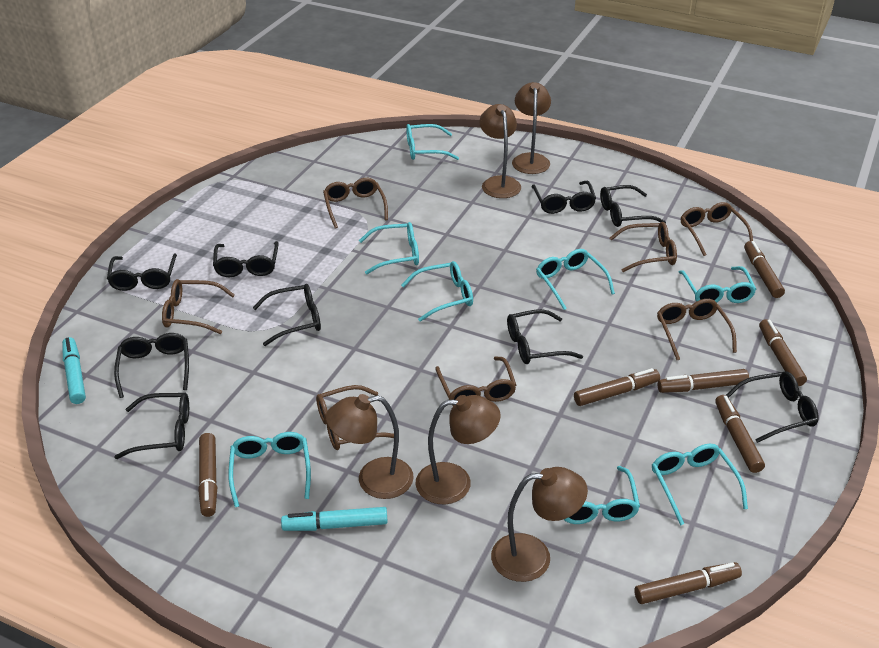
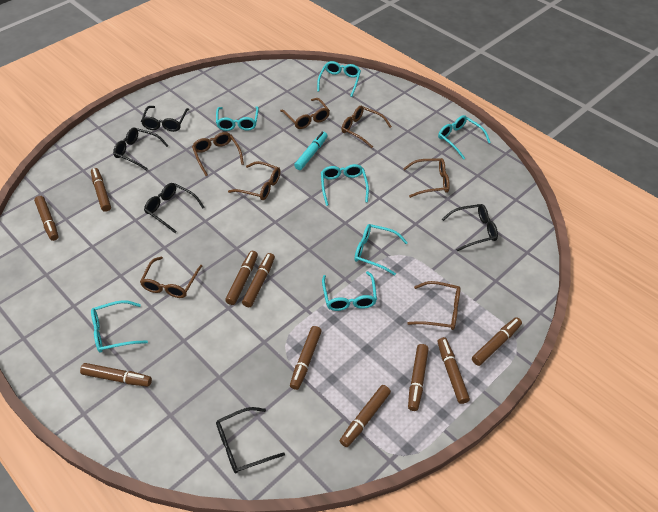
black glasses: 9 -> 5
brown lamp: 5 -> 0
brown marker: 7 -> 10
turquoise glasses: 8 -> 7
turquoise marker: 2 -> 1

